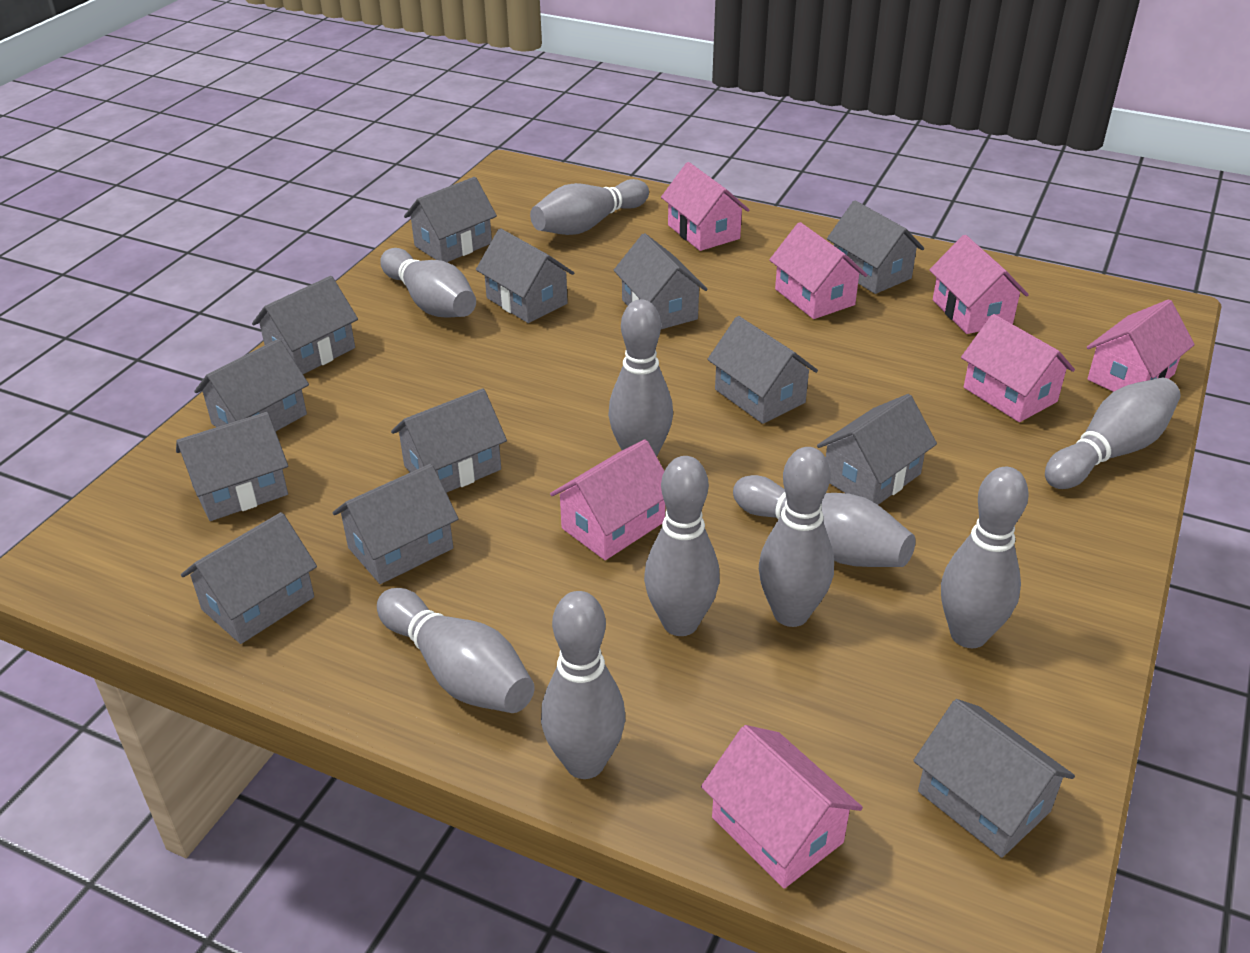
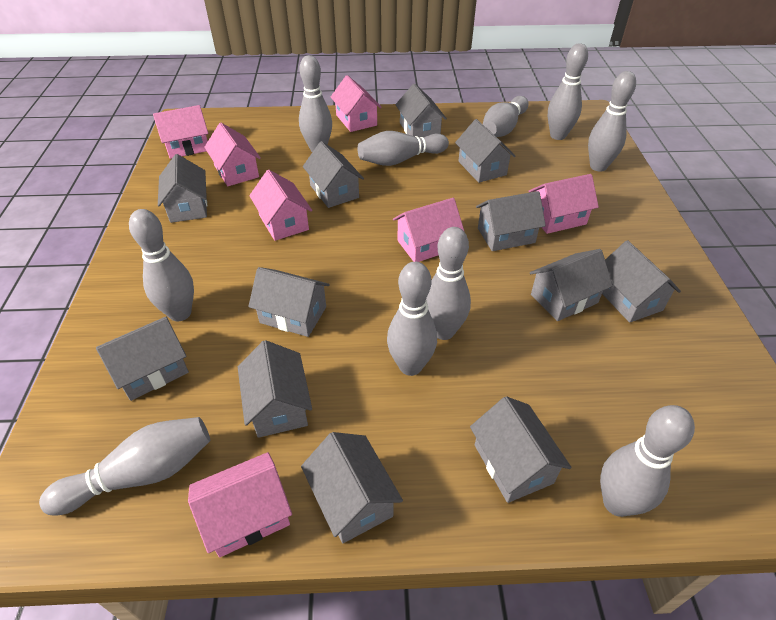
grey house: 13 -> 12

